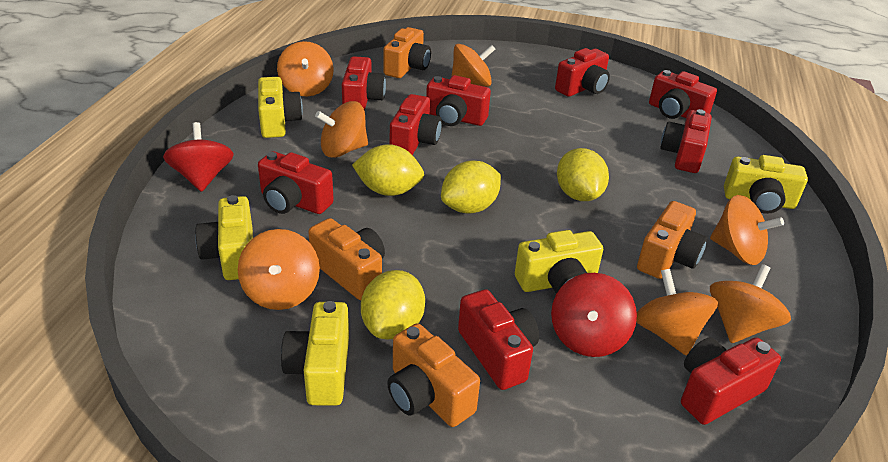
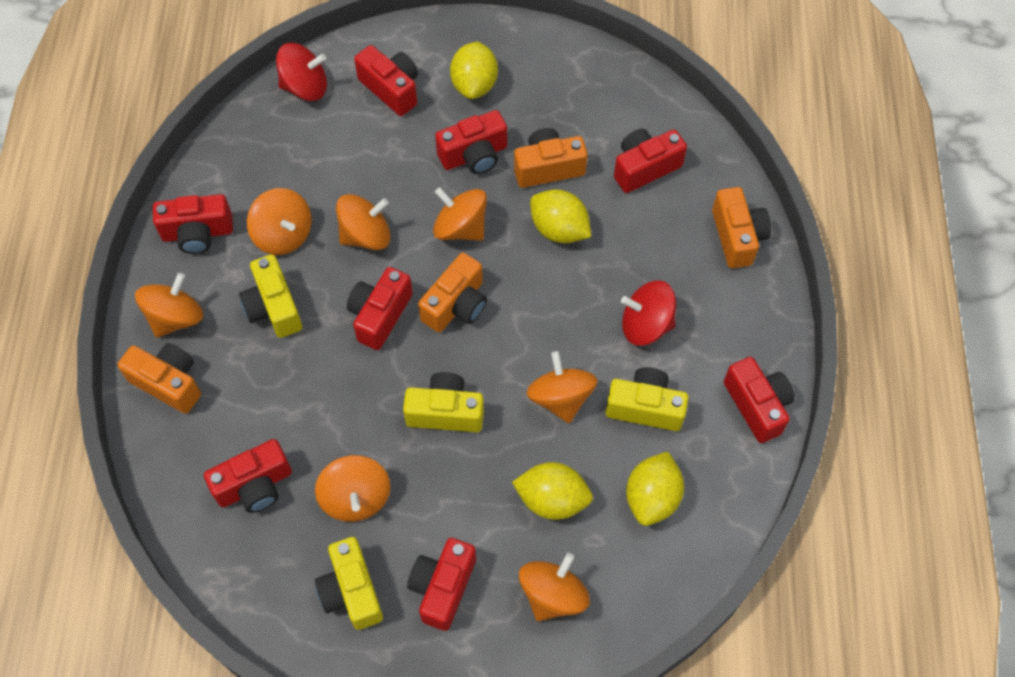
red camera: 9 -> 8
yellow camera: 5 -> 4

